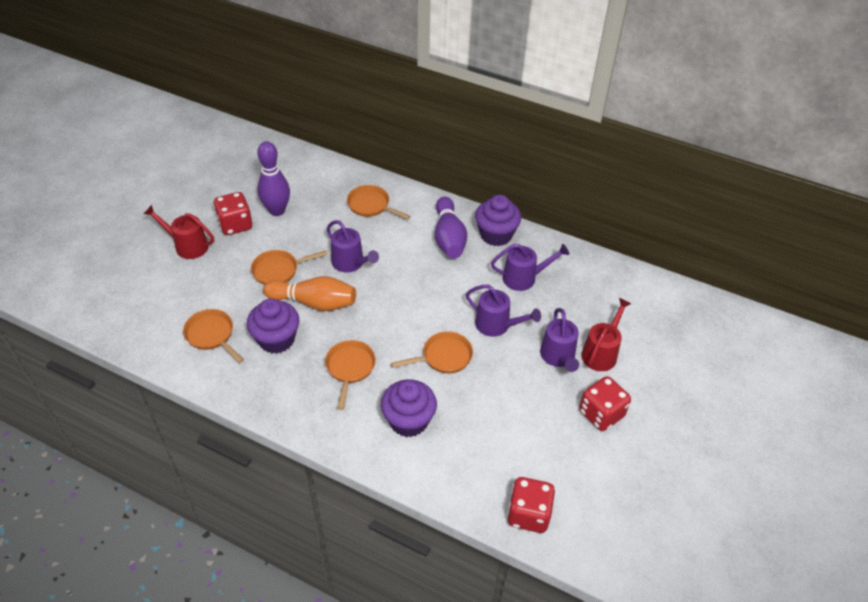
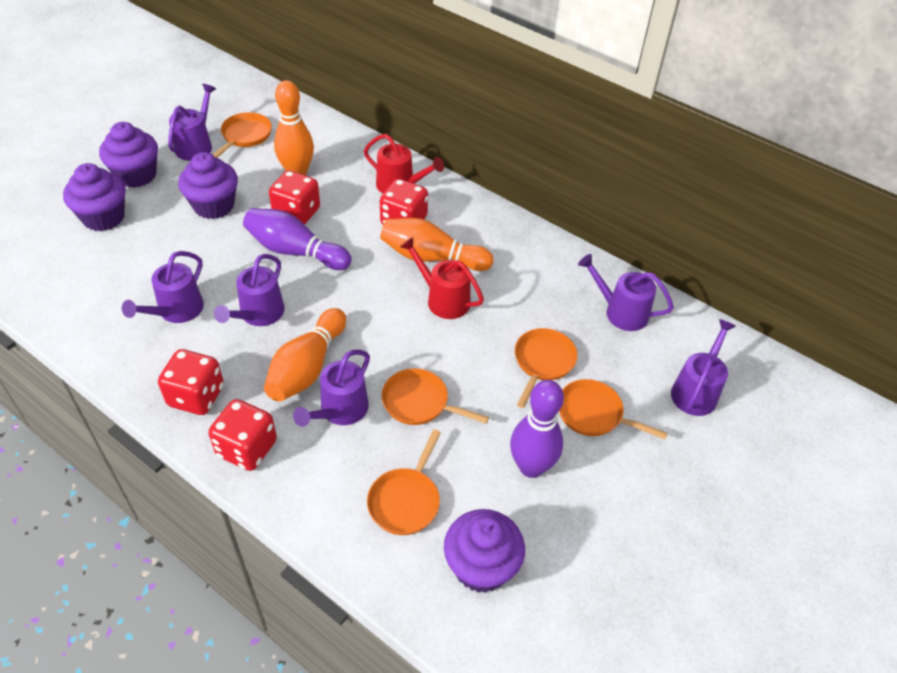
orange bowling pin: 1 -> 3
purple cupcake: 3 -> 4
purple watering can: 4 -> 6
red dice: 3 -> 4

